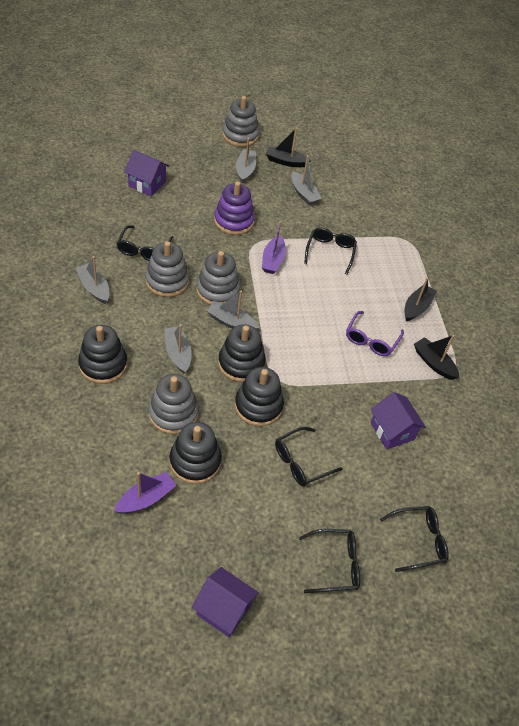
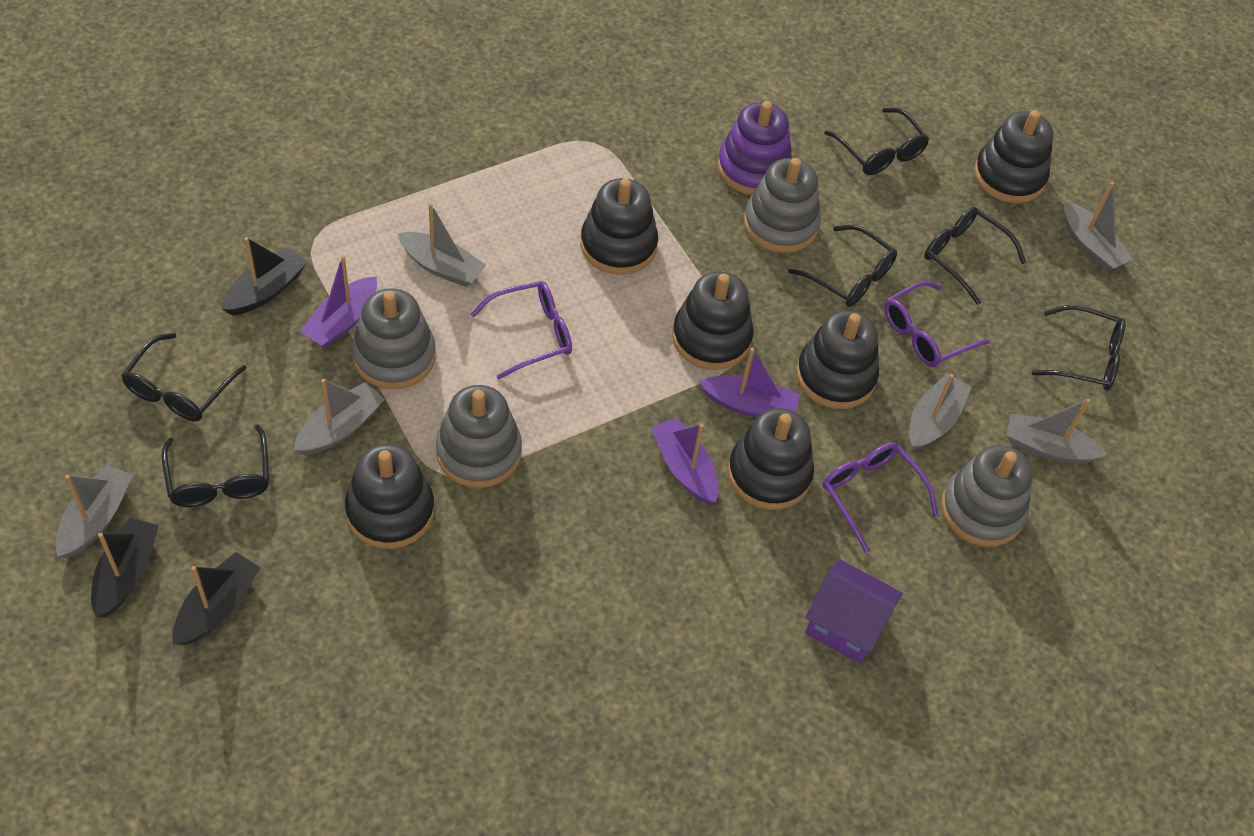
black glasses: 5 -> 6
black stacking toy: 4 -> 6
grey boat: 5 -> 6
purple boat: 2 -> 3
purple glasses: 1 -> 3
purple house: 3 -> 1

